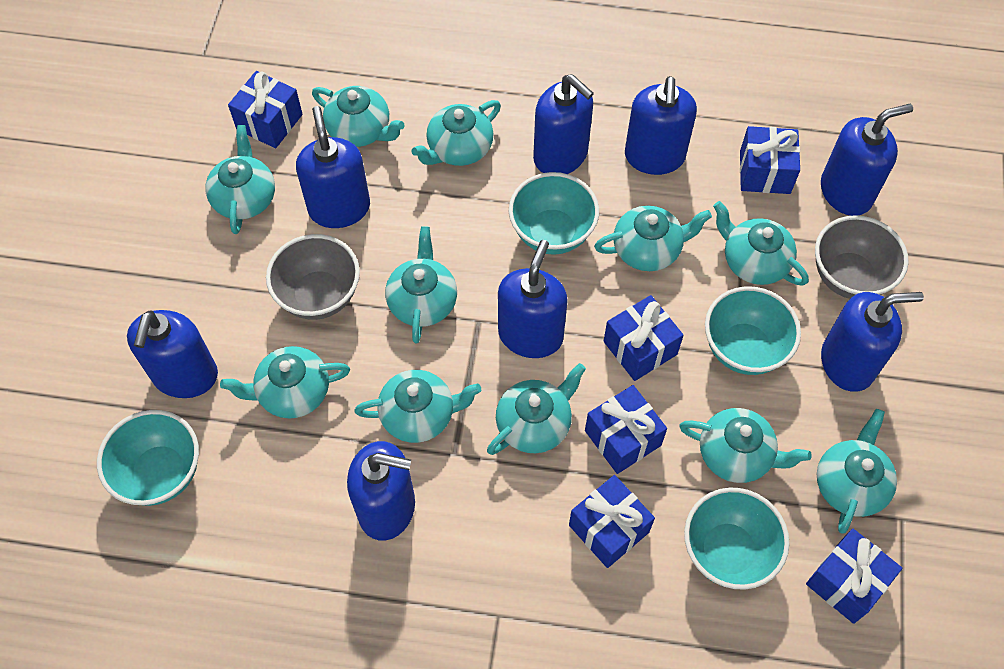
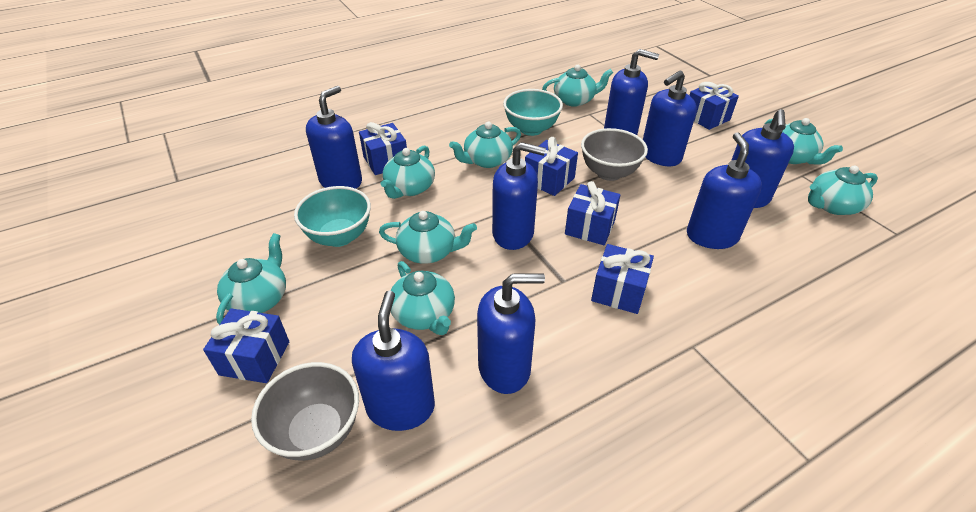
turquoise bowl: 4 -> 2
turquoise teapot: 11 -> 8

